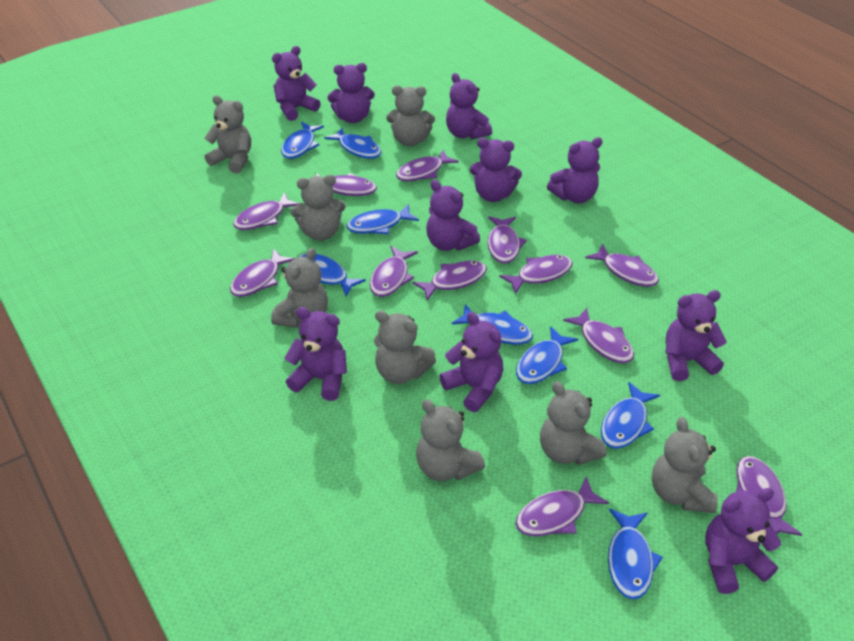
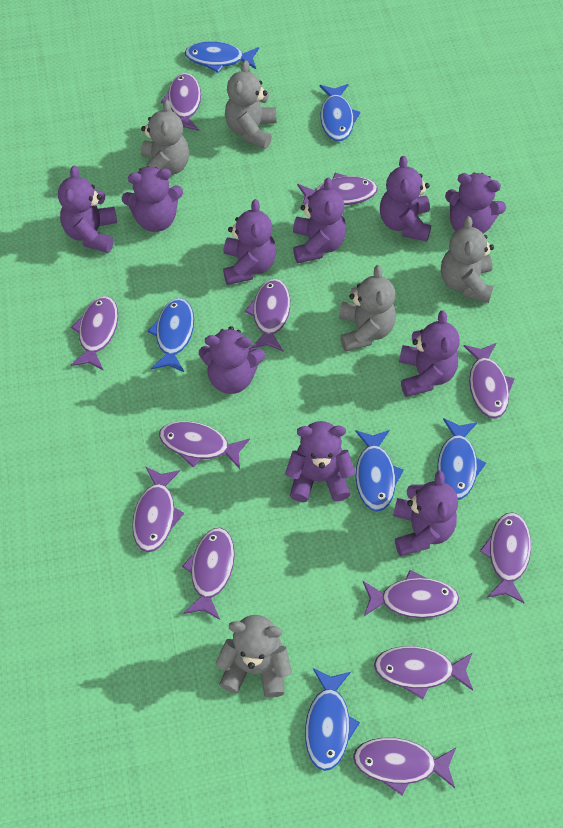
blue fish: 8 -> 6
grey teddy bear: 8 -> 5

